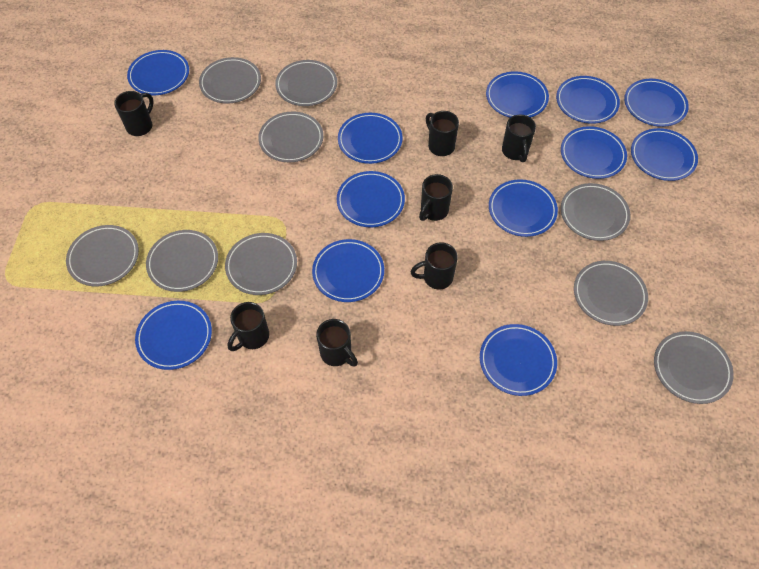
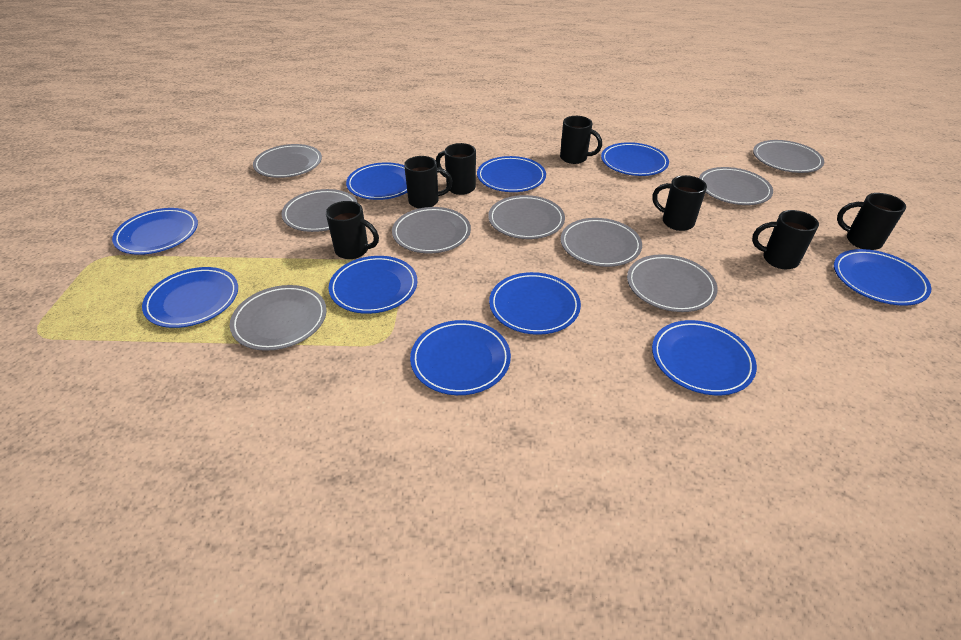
blue plate: 12 -> 10

